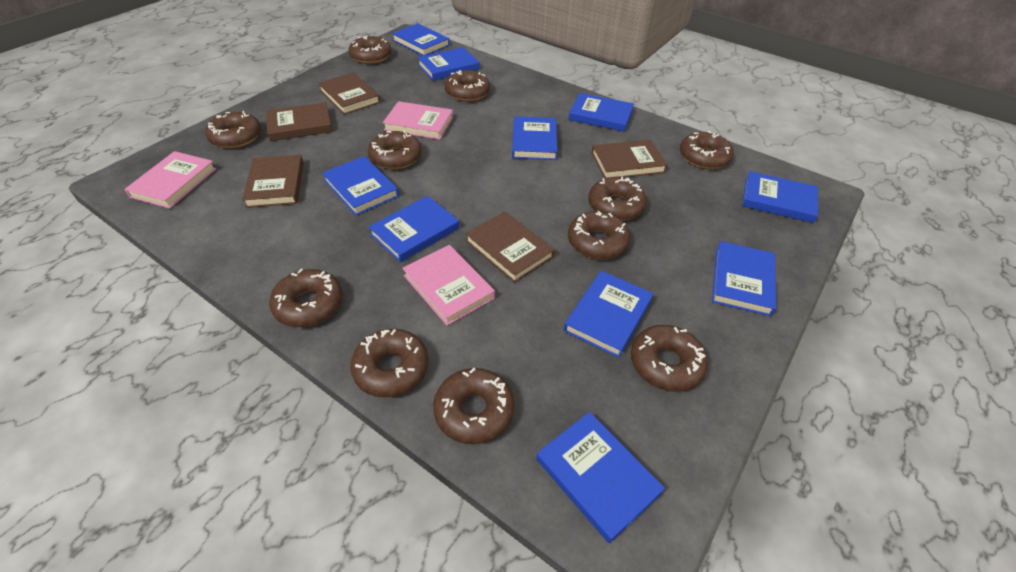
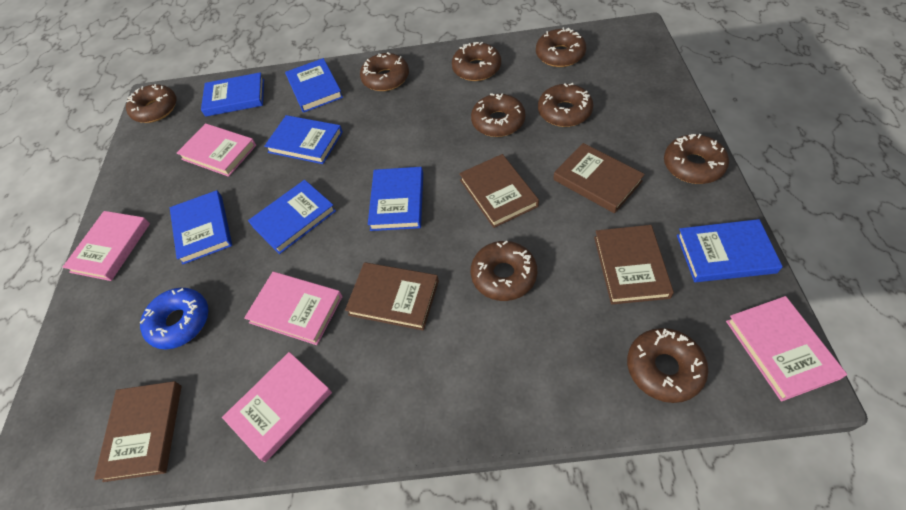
blue book: 10 -> 7
blue donut: 0 -> 1
brown donut: 11 -> 9
pink book: 3 -> 5

